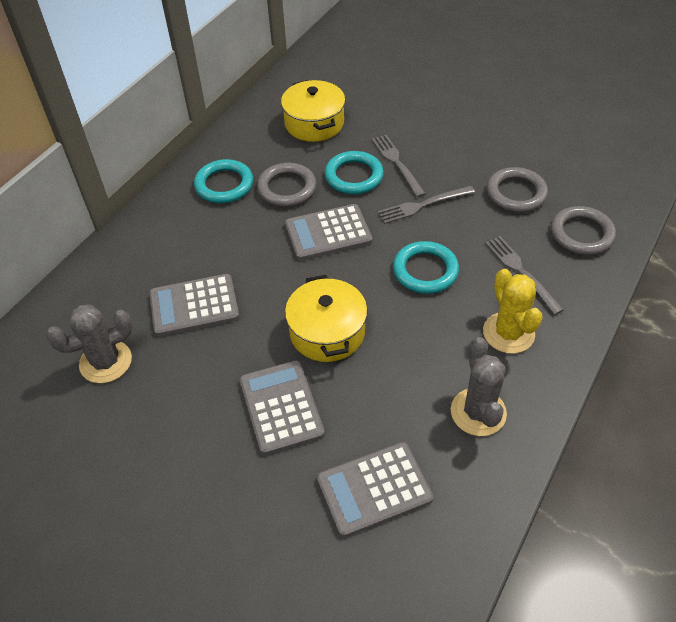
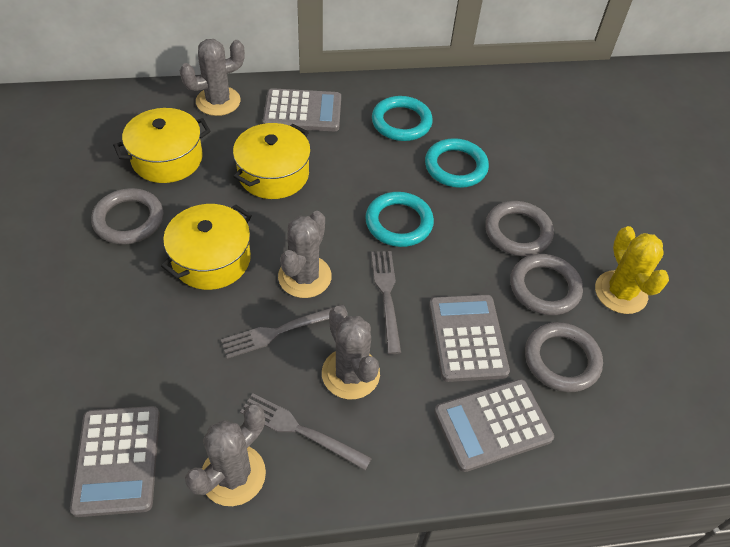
grey cactus: 2 -> 4
grey ring: 3 -> 4
yellow pot: 2 -> 3

